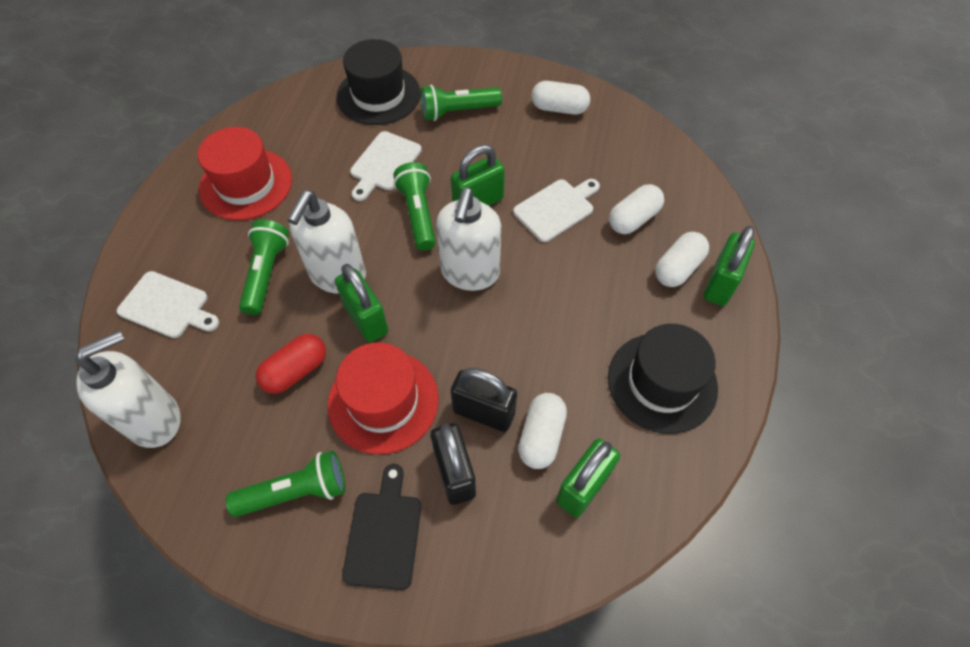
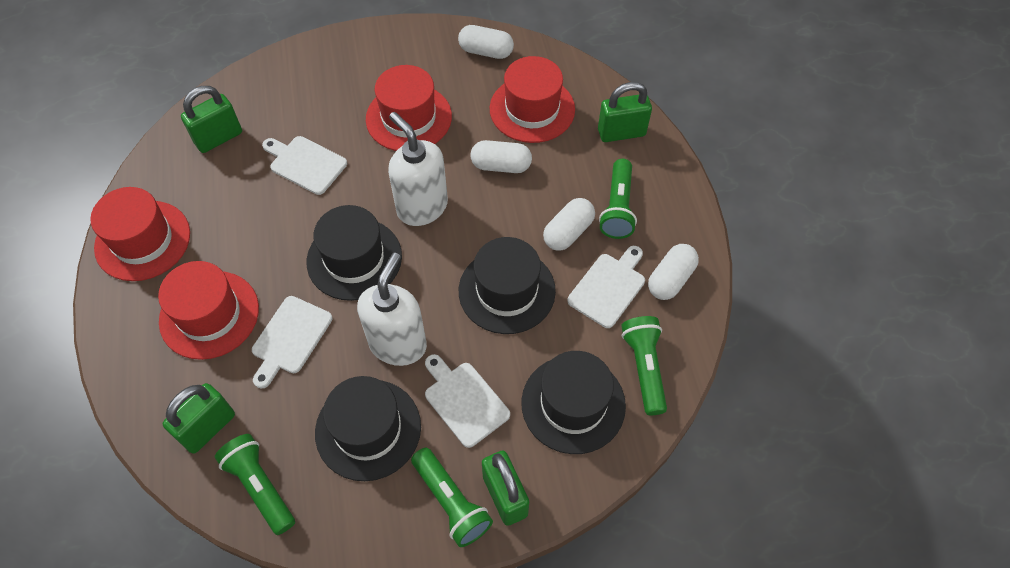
black cutting board: 1 -> 0
black hat: 2 -> 4
black padlock: 2 -> 0
red capsule: 1 -> 0
red hat: 2 -> 4
white cutting board: 3 -> 4
white soap dispenser: 3 -> 2

